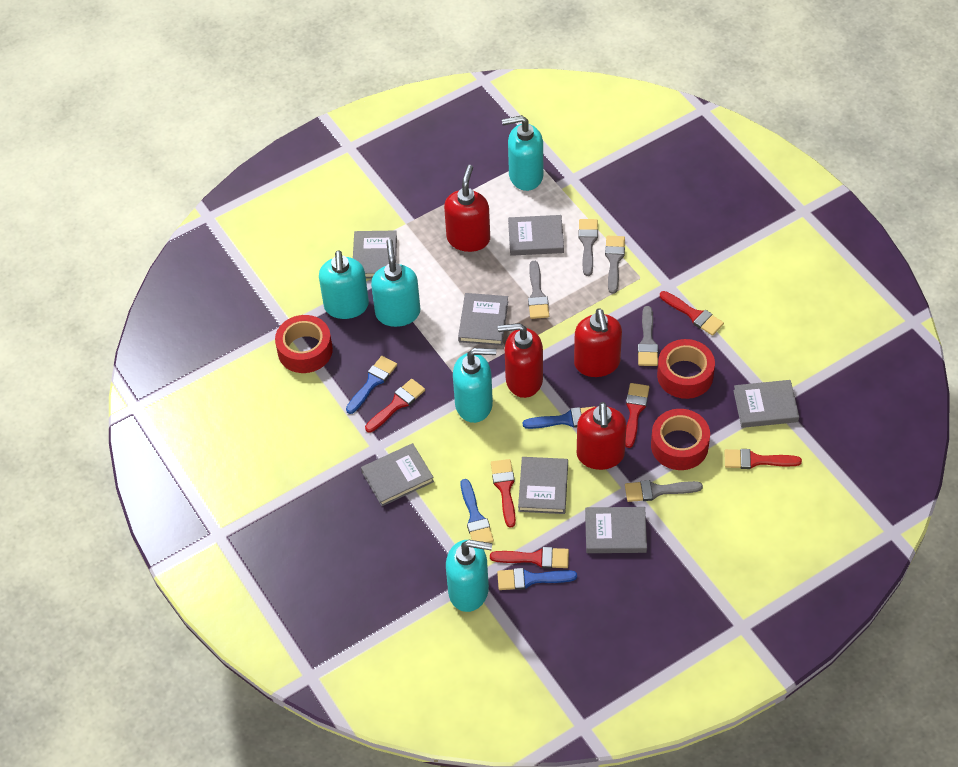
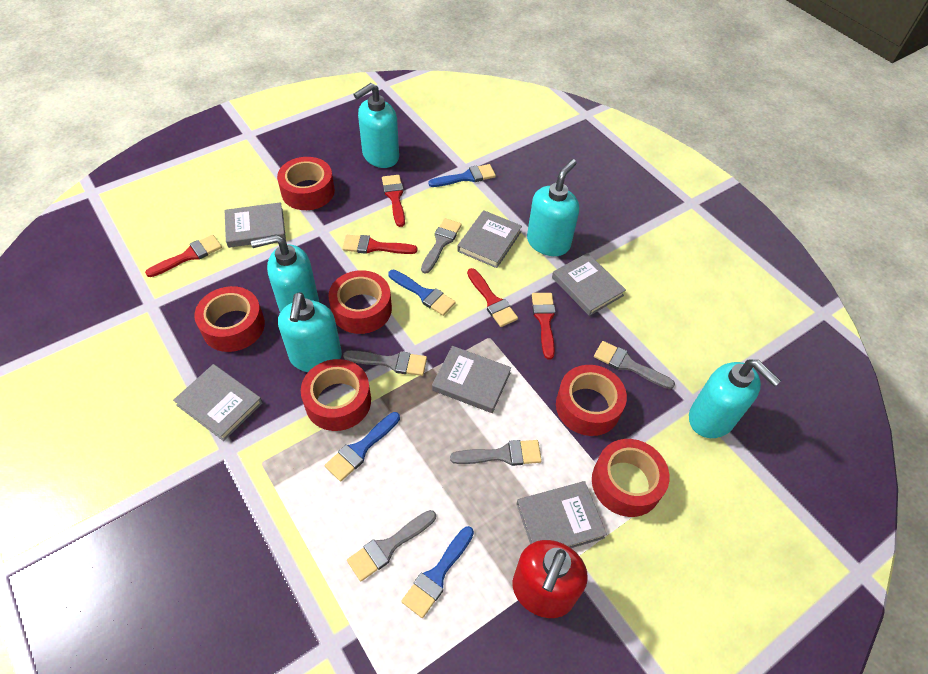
grey book: 7 -> 6
red brush: 6 -> 5
red soap dispenser: 4 -> 1
red tape: 3 -> 6

